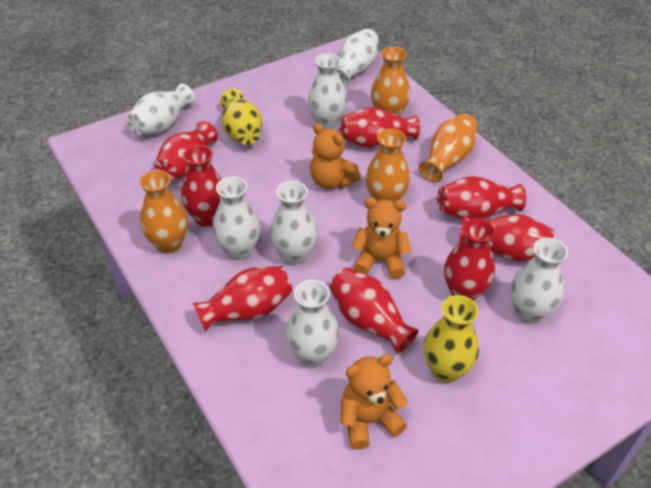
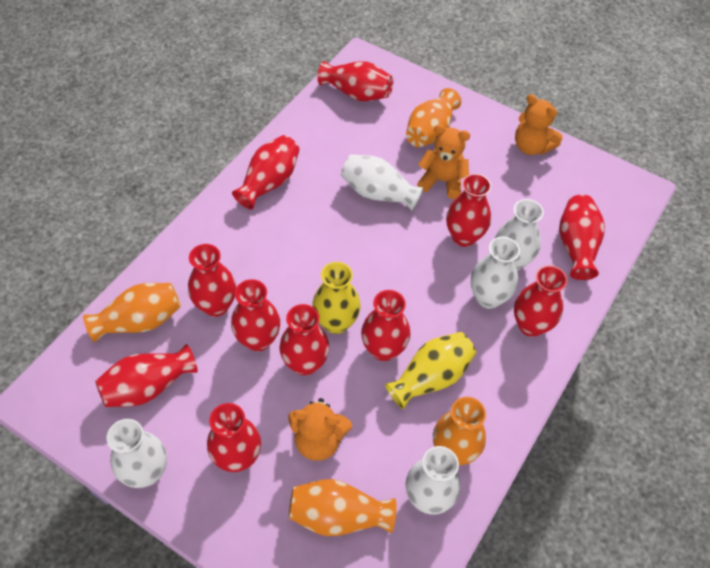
red vase: 8 -> 11
white vase: 7 -> 5

